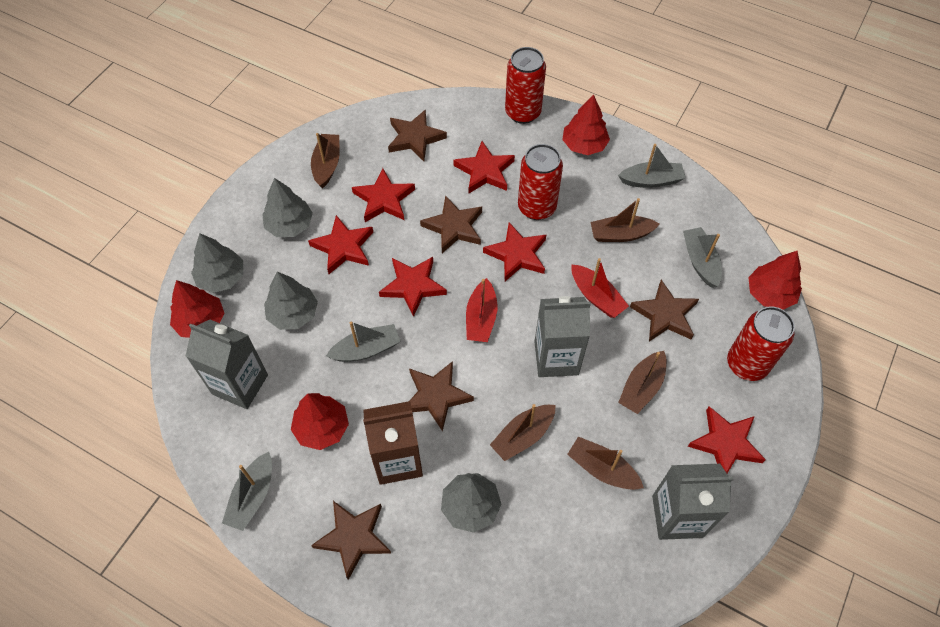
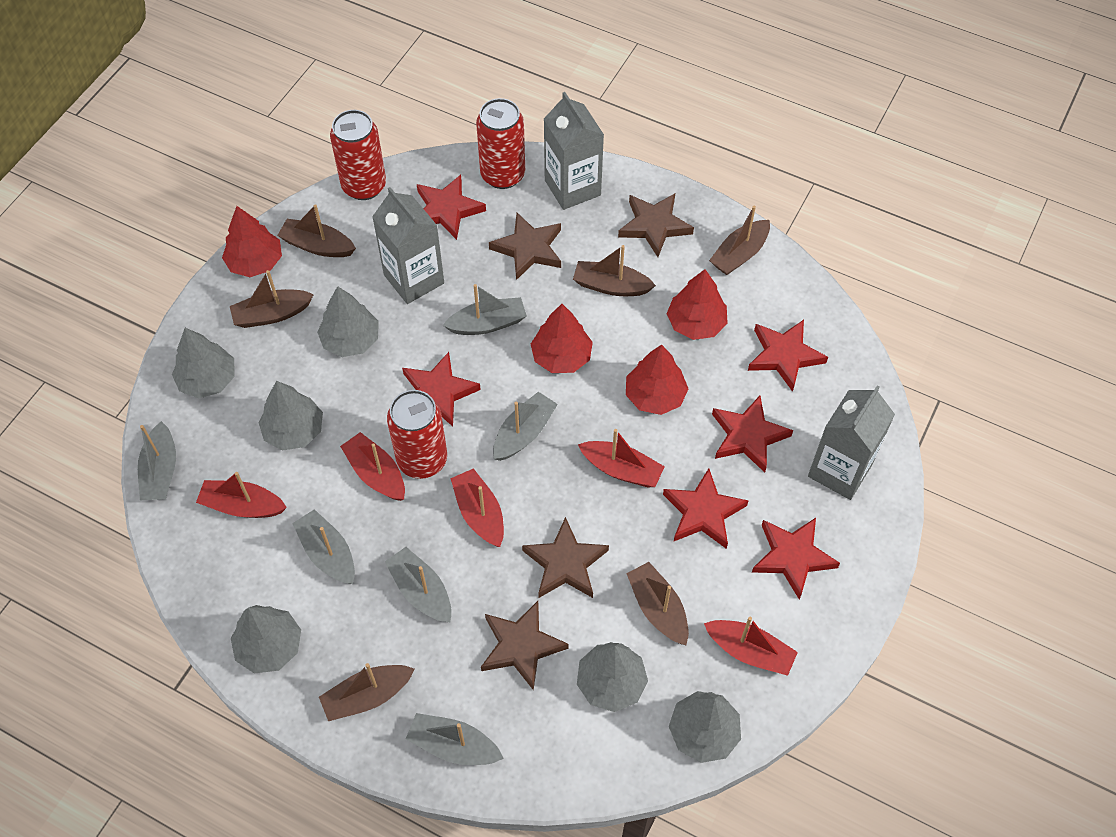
brown boat: 5 -> 6
brown carton: 1 -> 0
brown star: 5 -> 4
grey boat: 4 -> 6
grey tree: 4 -> 6
red boat: 2 -> 5

